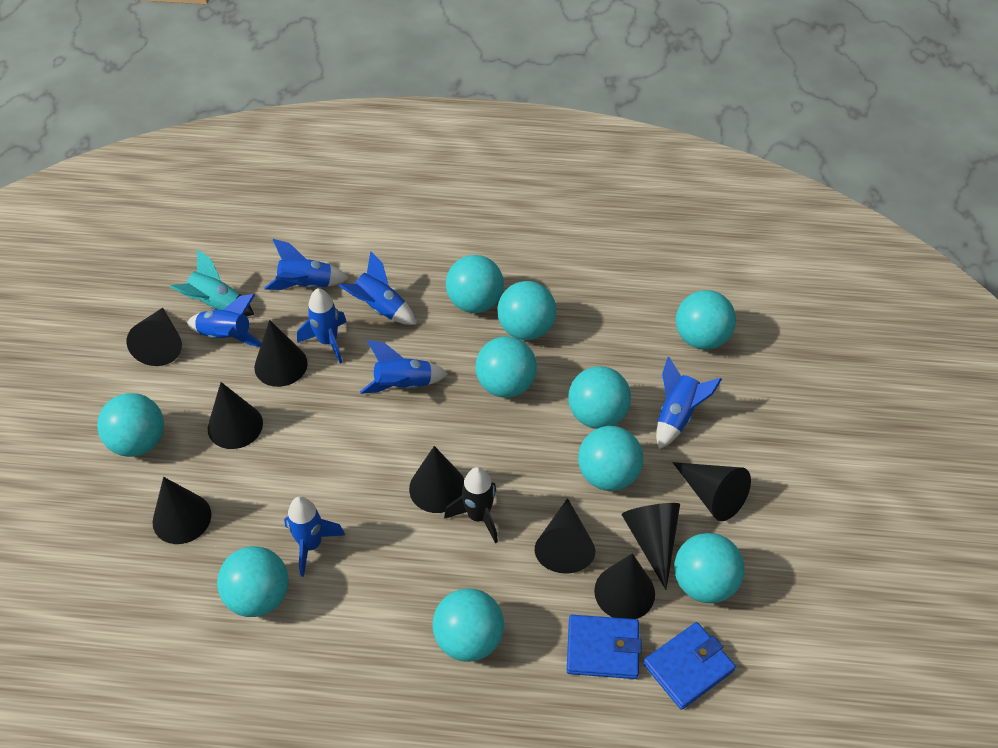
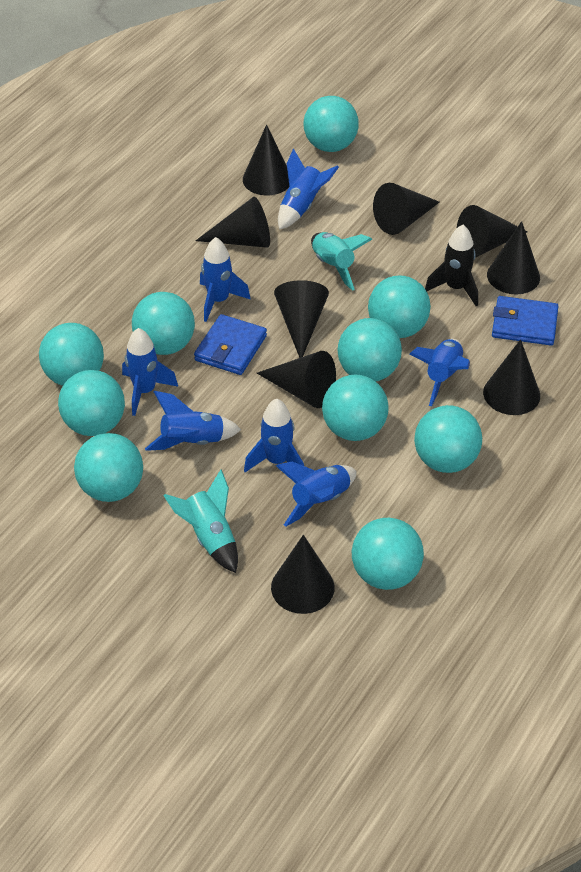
turquoise rocket: 1 -> 2

